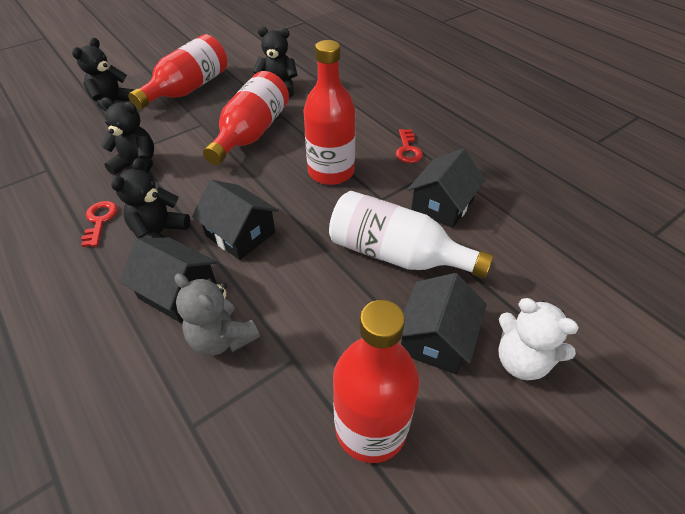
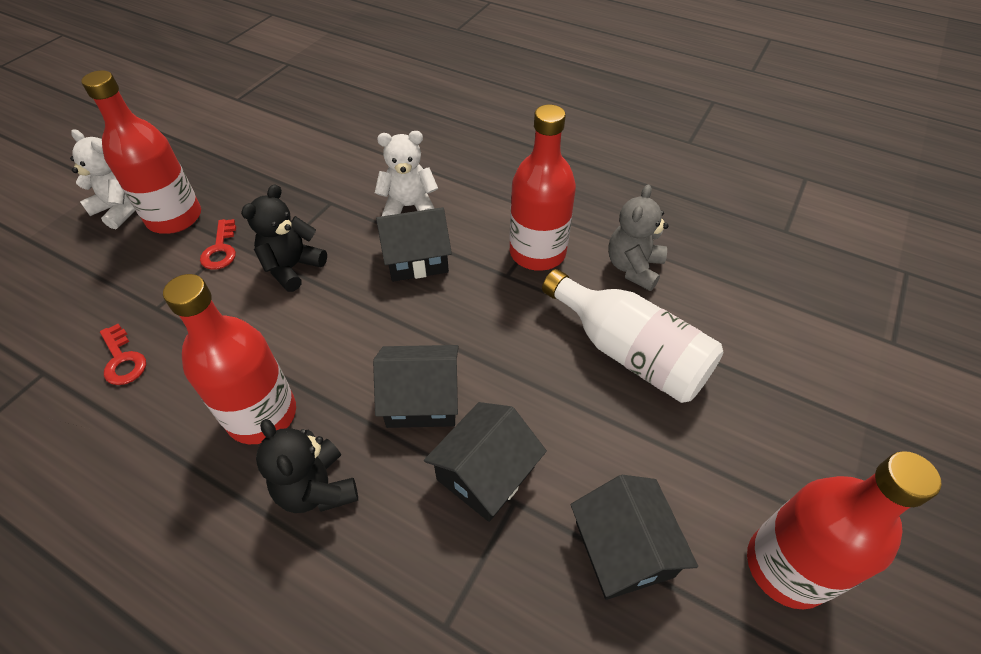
black teddy bear: 4 -> 2
white teddy bear: 1 -> 2

